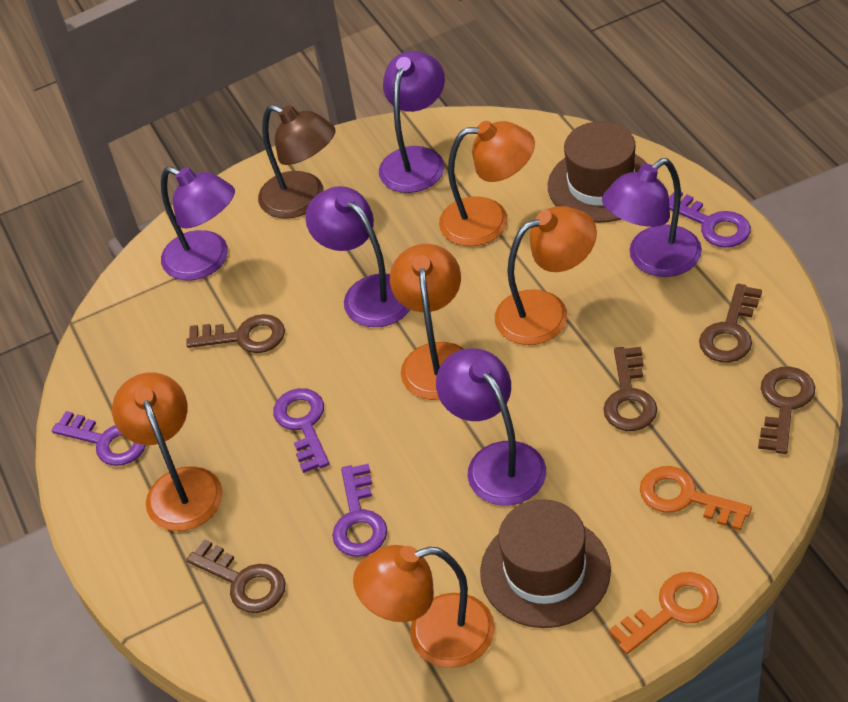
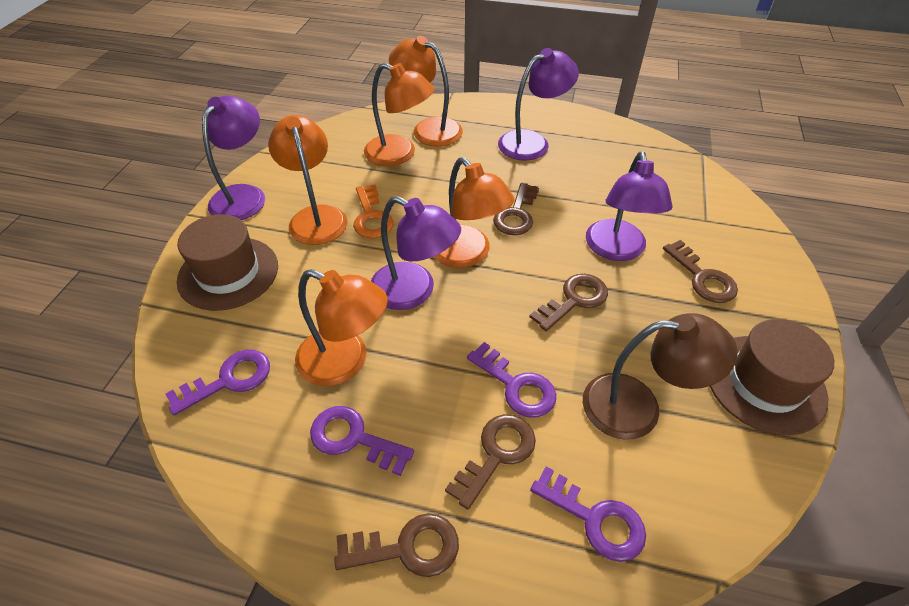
orange key: 2 -> 1
purple lamp: 5 -> 4

